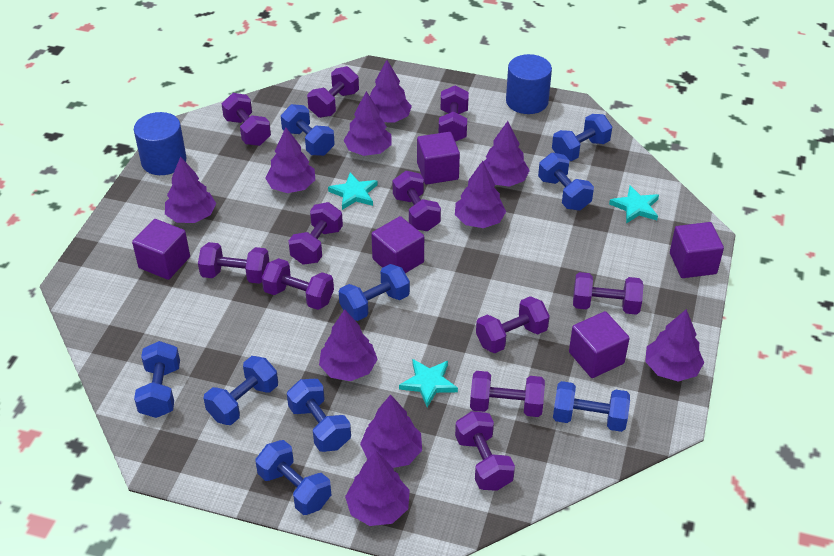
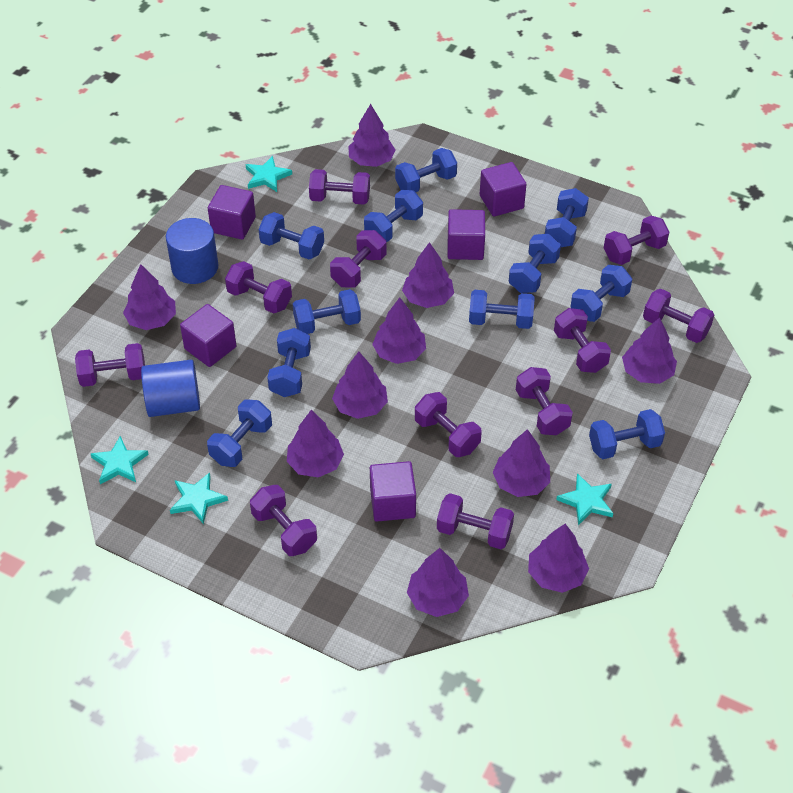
blue dumbbell: 9 -> 11
turquoise star: 3 -> 4

